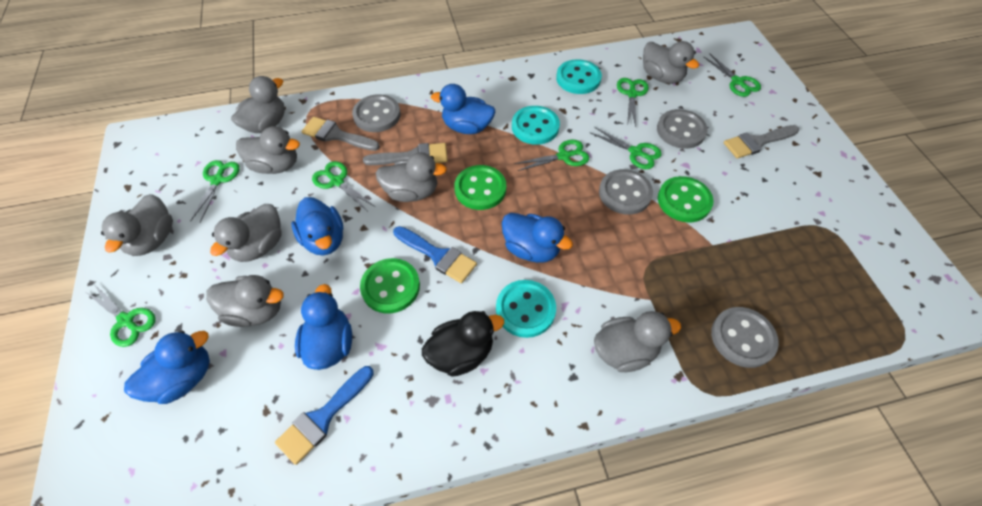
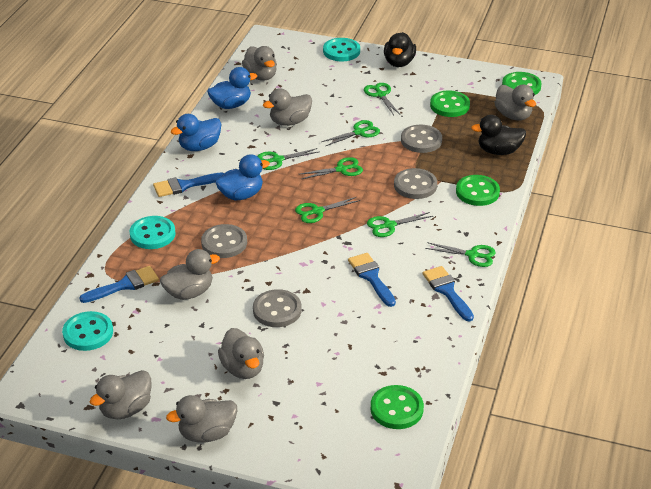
black duck: 1 -> 2
blue brush: 2 -> 4
blue duck: 5 -> 3
green button: 3 -> 4
grey brush: 3 -> 0
grey duck: 8 -> 7

